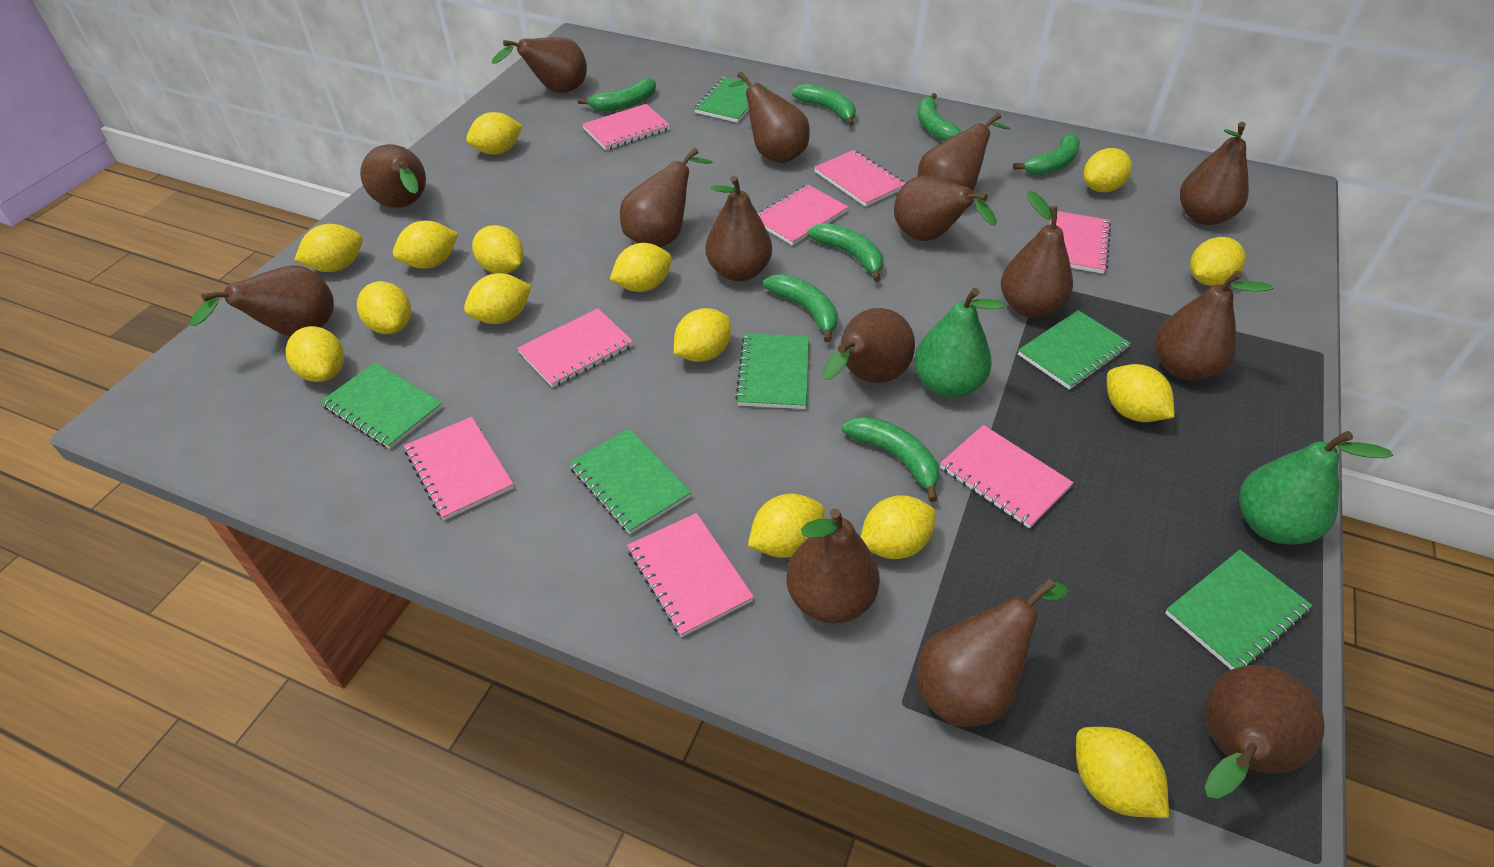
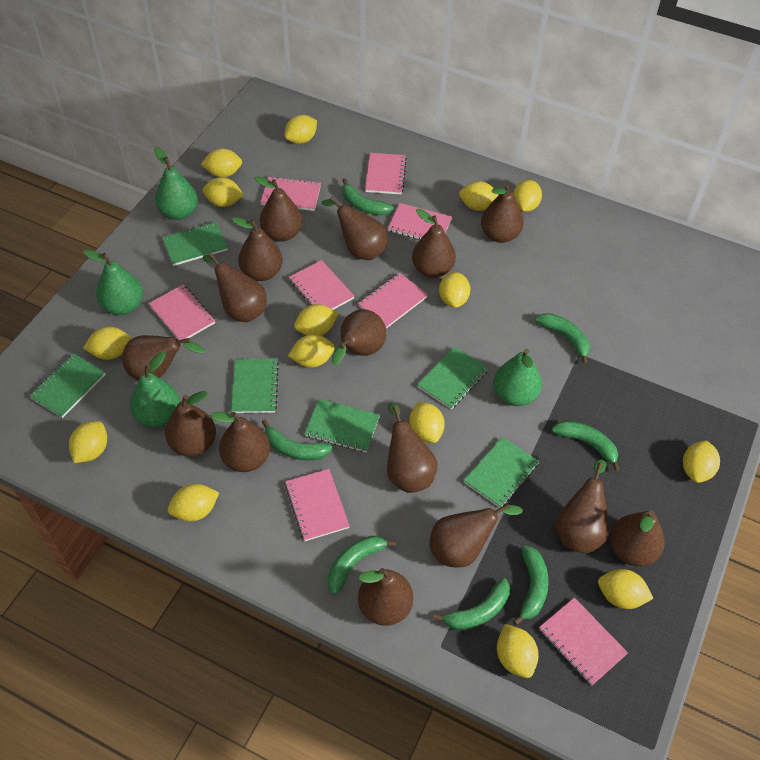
green pear: 2 -> 4

